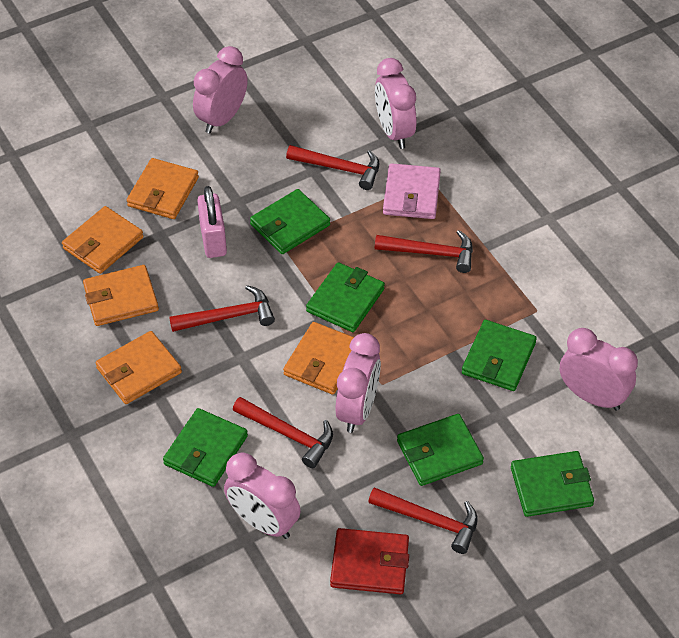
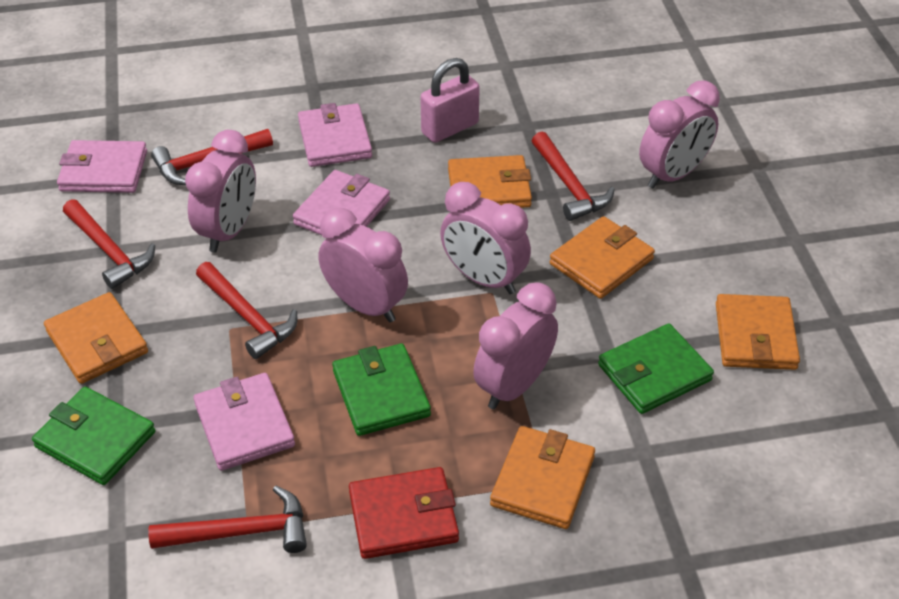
green wallet: 6 -> 3
pink wallet: 1 -> 4

